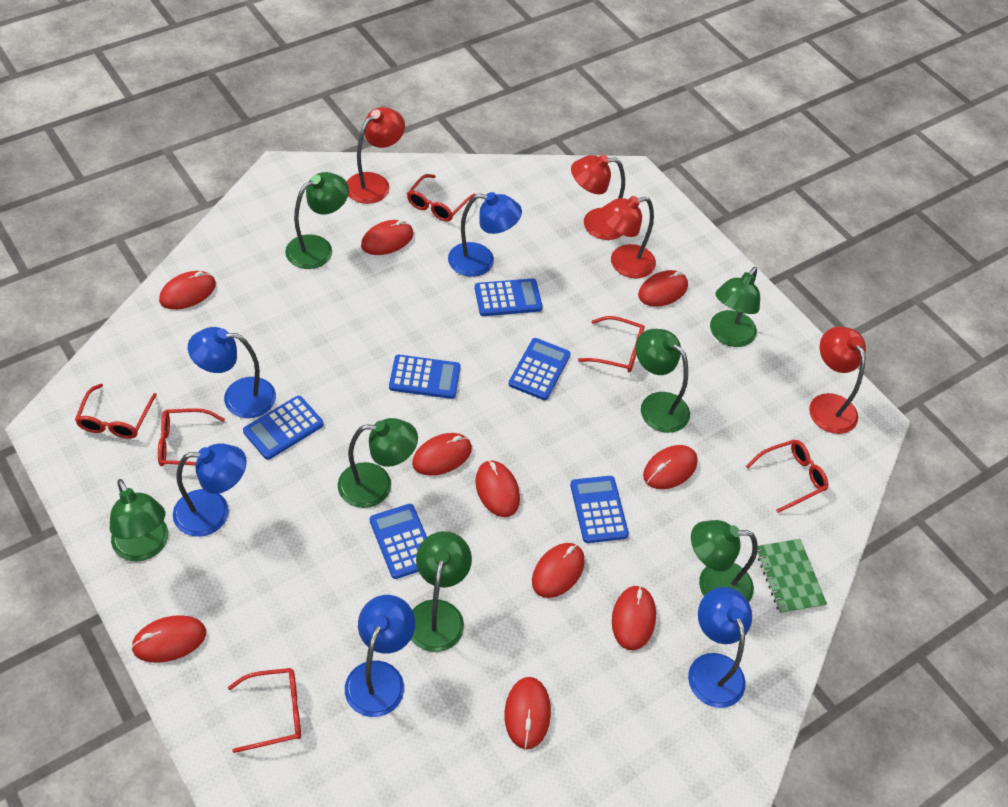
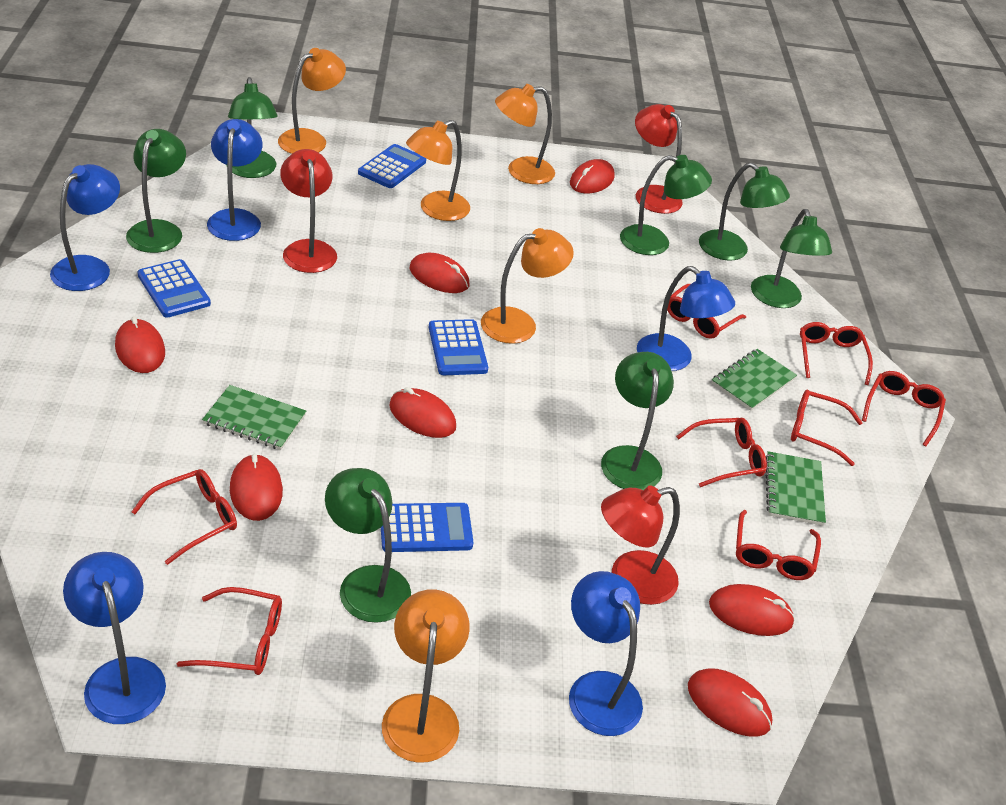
blue calculator: 6 -> 4
green notebook: 1 -> 3
orange lamp: 0 -> 5
red glasses: 6 -> 8
red lamp: 4 -> 3
red mouse: 10 -> 7

